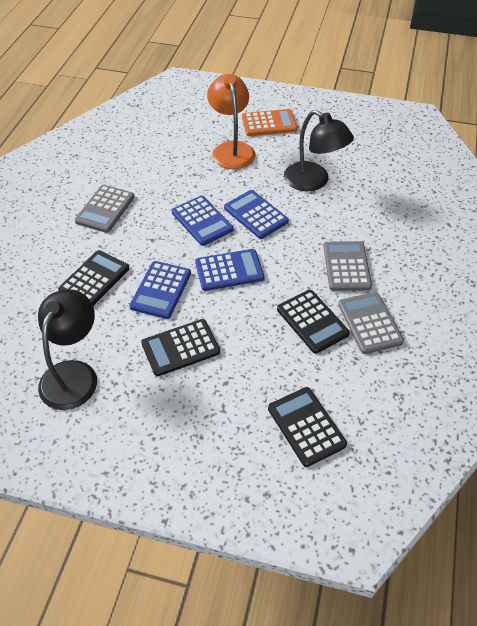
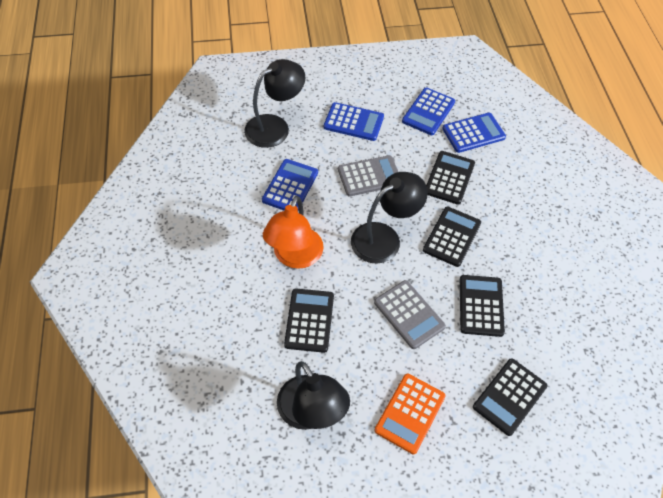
black calculator: 4 -> 5
black lamp: 2 -> 3
grey calculator: 3 -> 2

